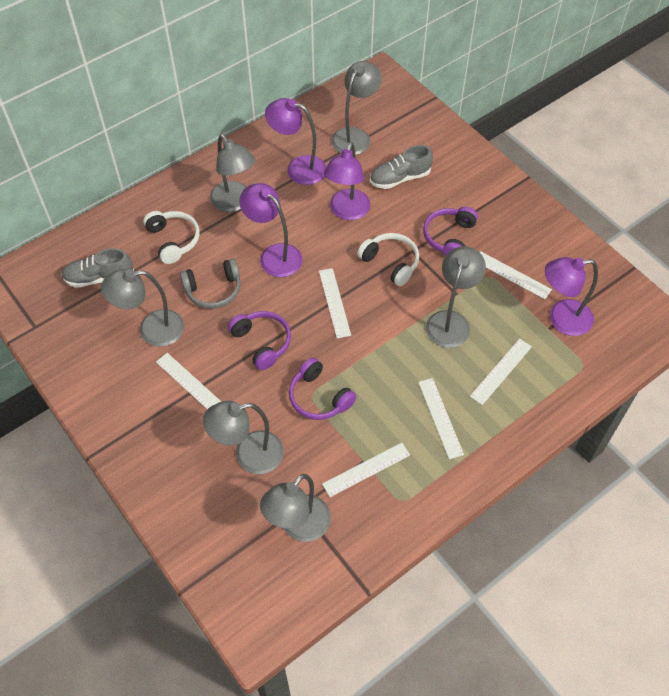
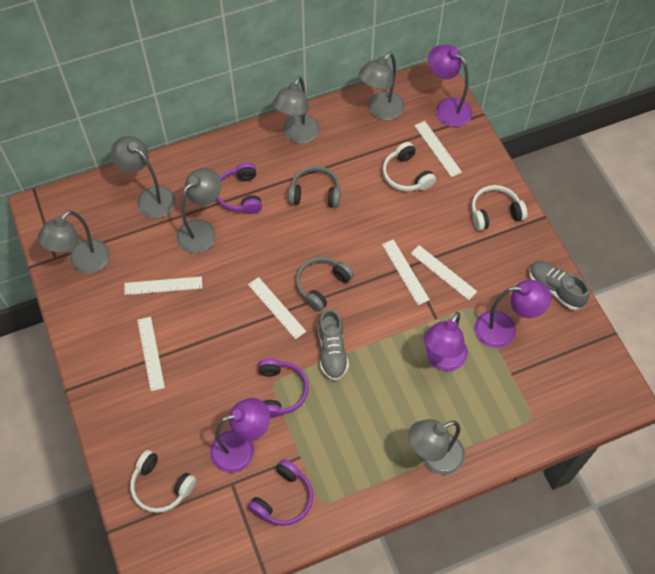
grey headphones: 1 -> 2
white headphones: 2 -> 3

